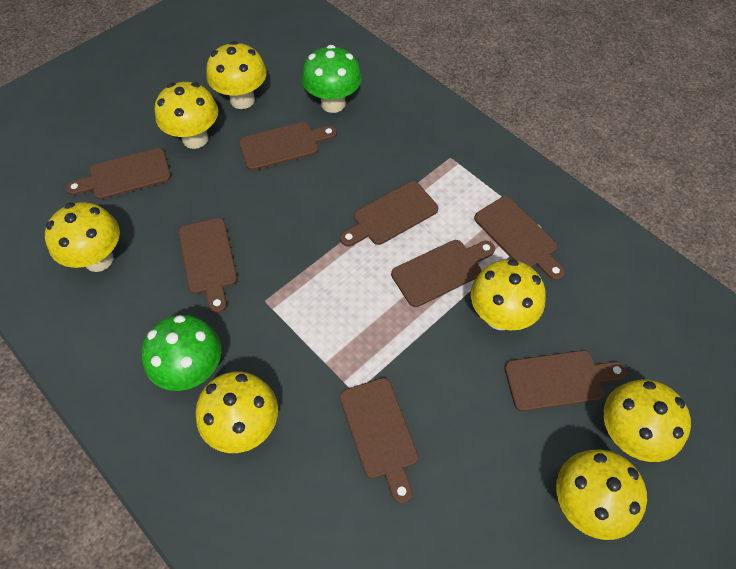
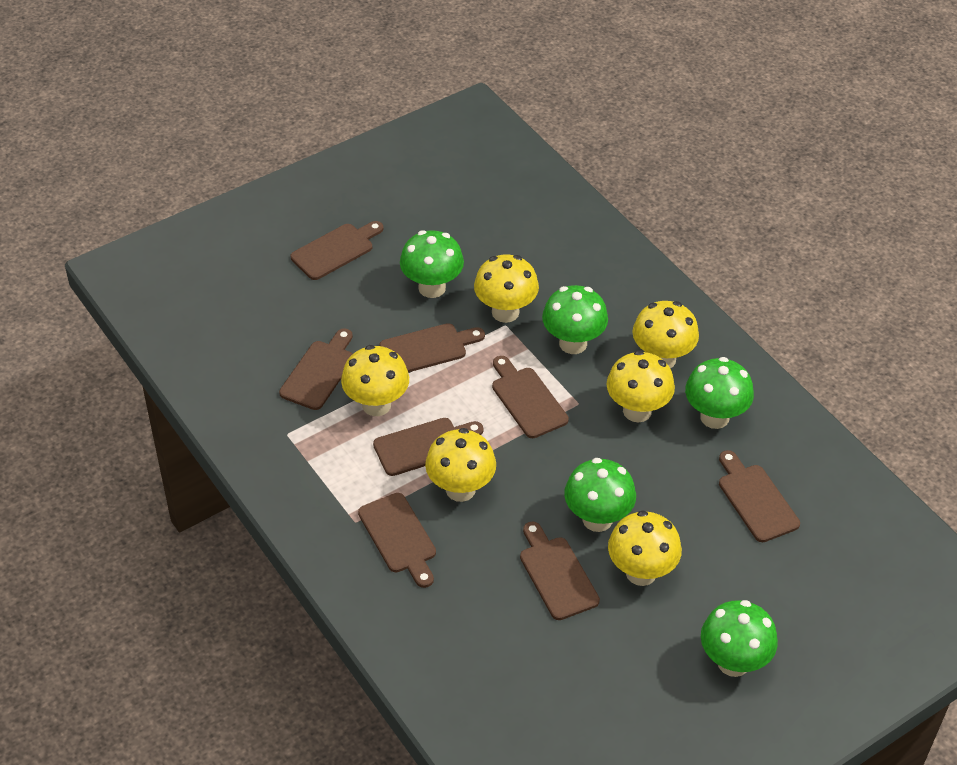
green mushroom: 2 -> 5
yellow mushroom: 7 -> 6

